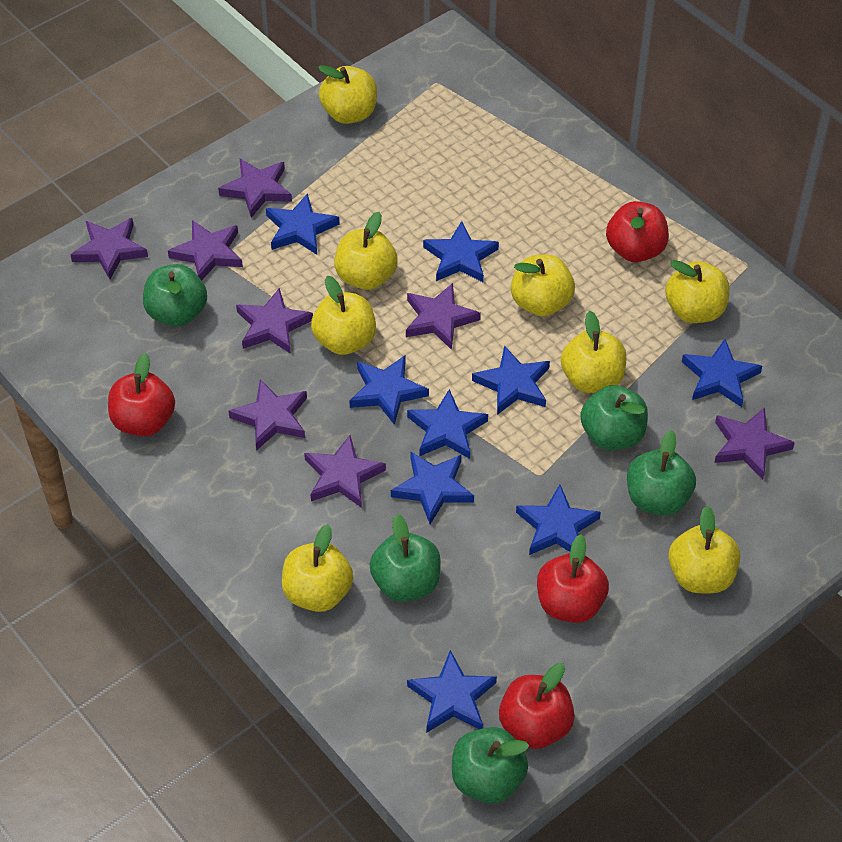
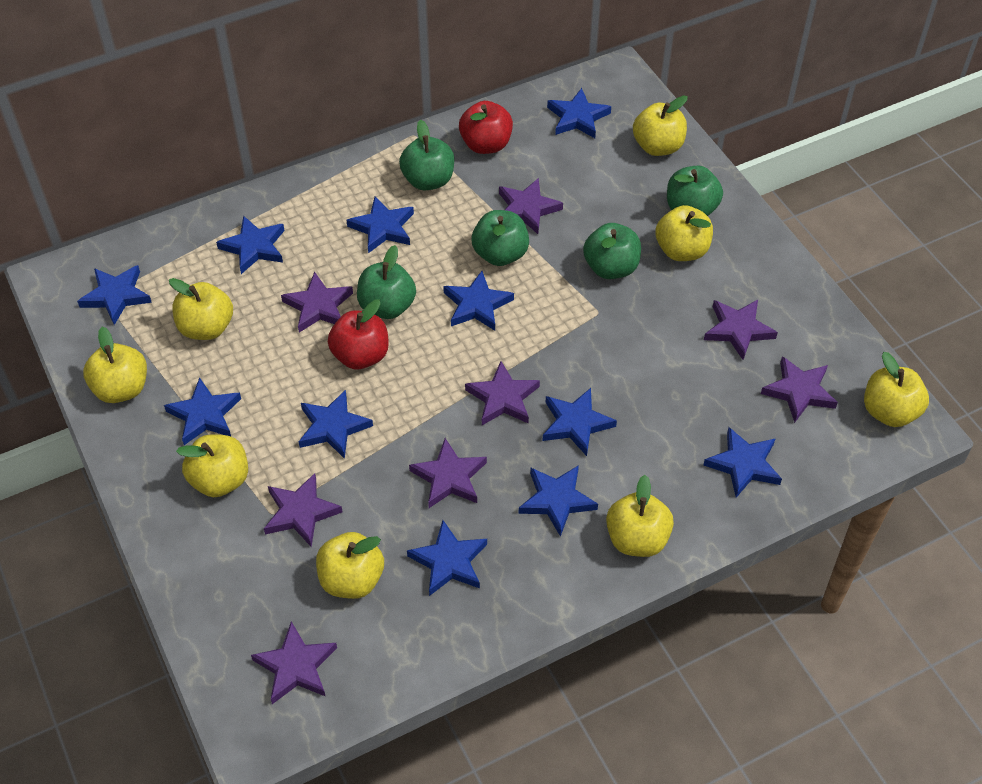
blue star: 9 -> 11
red apple: 4 -> 2

